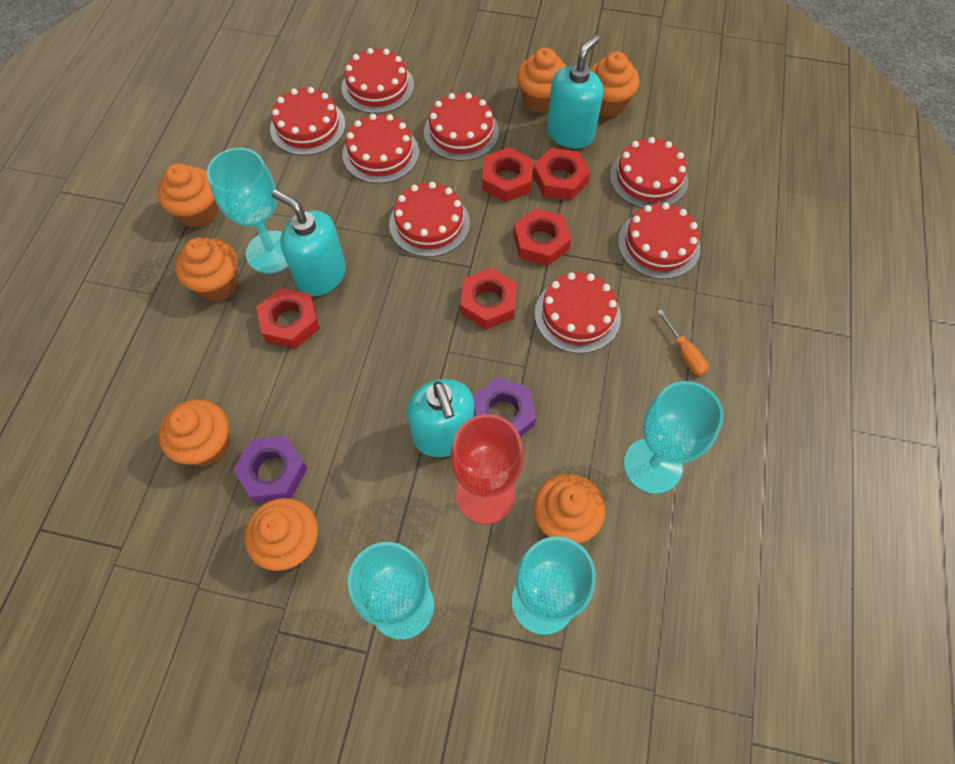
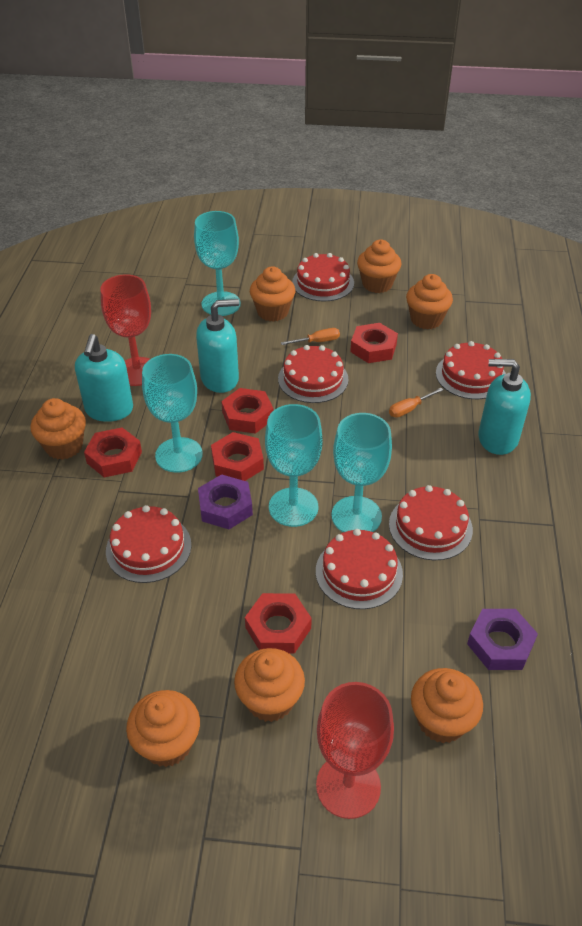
orange screwdriver: 1 -> 2
red cake: 8 -> 6
red goblet: 1 -> 2

